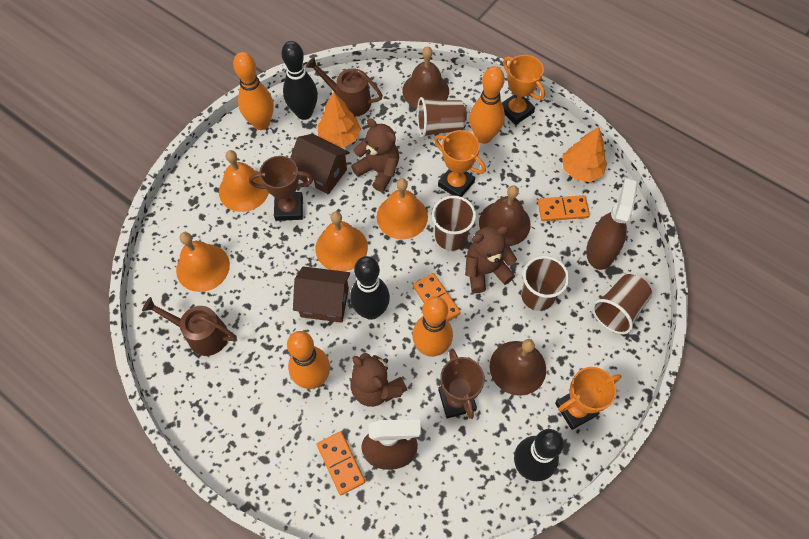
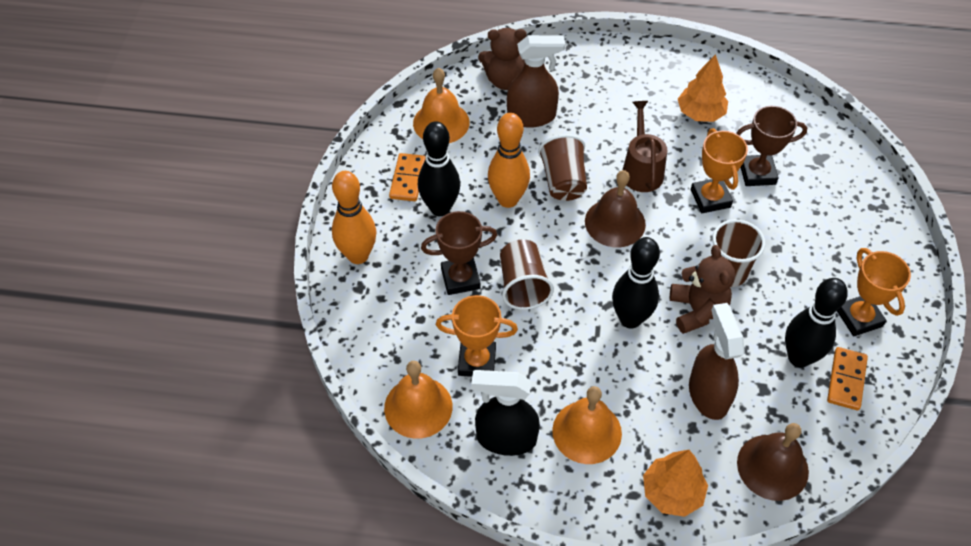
black spray bottle: 0 -> 1
brown bell: 3 -> 2
brown cup: 4 -> 3
brown house: 2 -> 0
brown teddy bear: 3 -> 2
brown watering can: 2 -> 1
orange bell: 4 -> 3
orange bowling pin: 4 -> 2
orange domino: 3 -> 2

